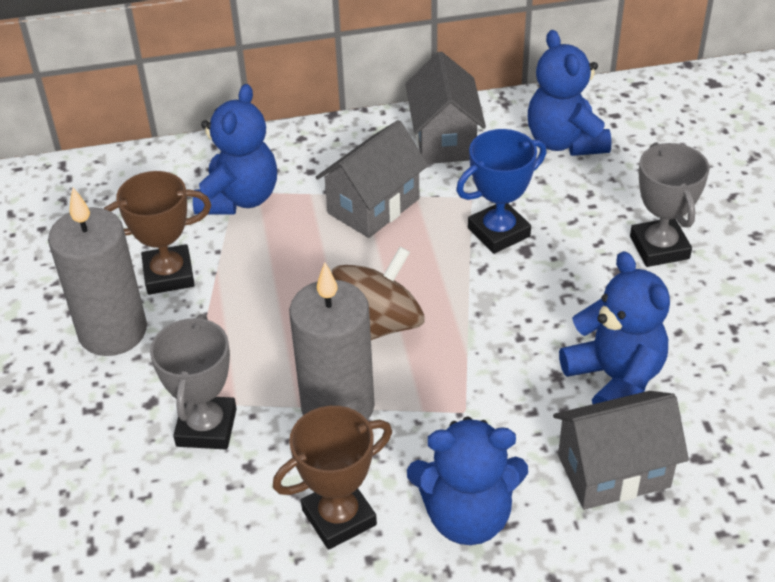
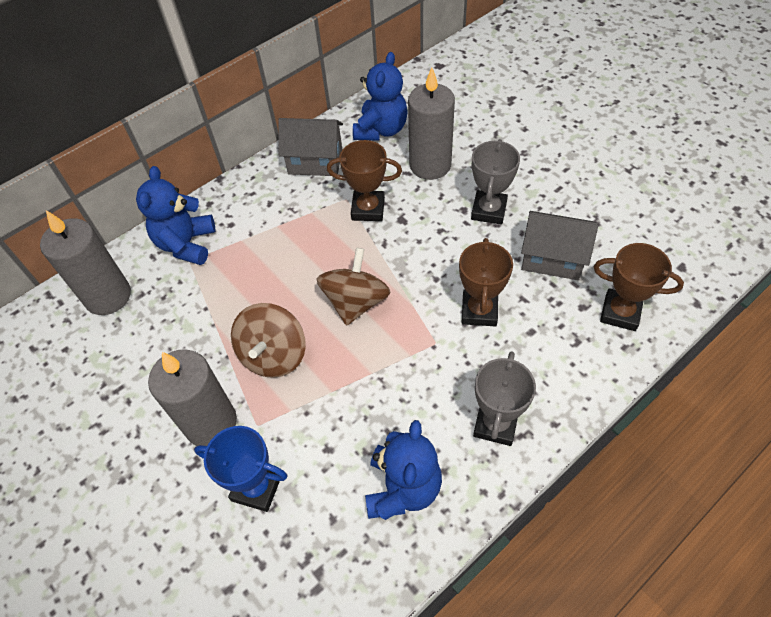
blue teddy bear: 4 -> 3
brown spinning top: 1 -> 2
brown trophy: 2 -> 3
grey candle: 2 -> 3
grey house: 3 -> 2

